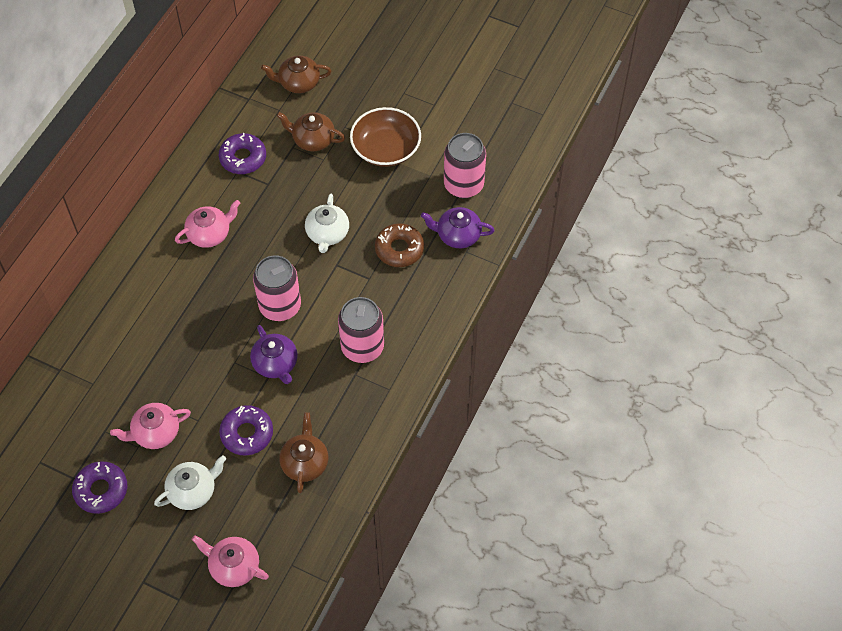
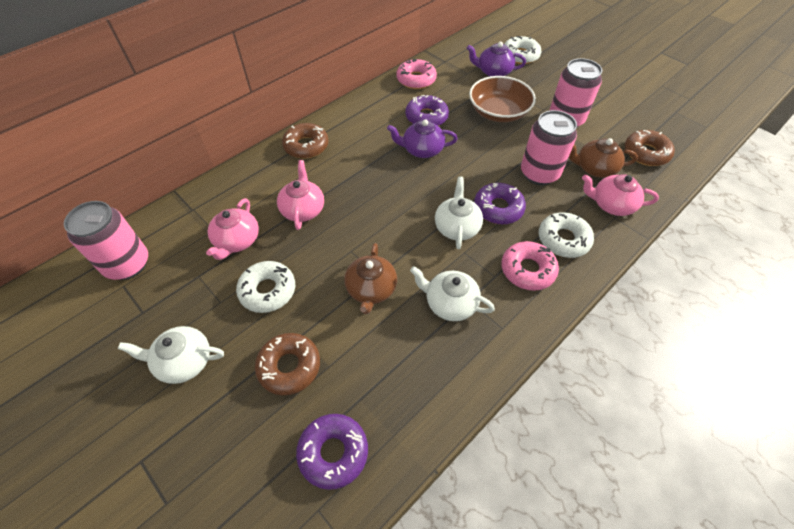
brown donut: 1 -> 3
brown teapot: 3 -> 2
pink donut: 0 -> 2
white donut: 0 -> 3
white teapot: 2 -> 3

